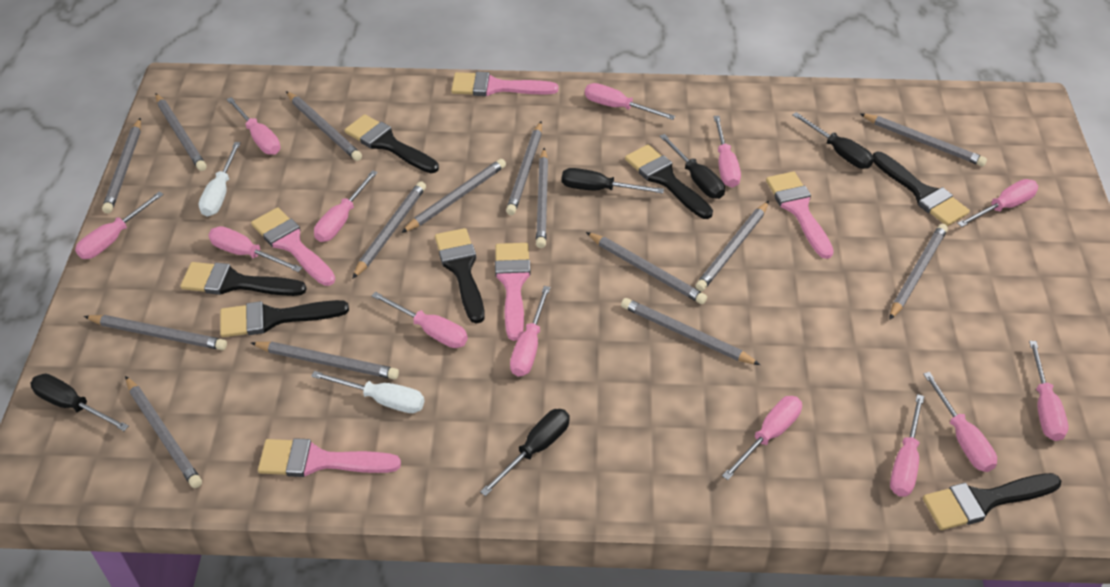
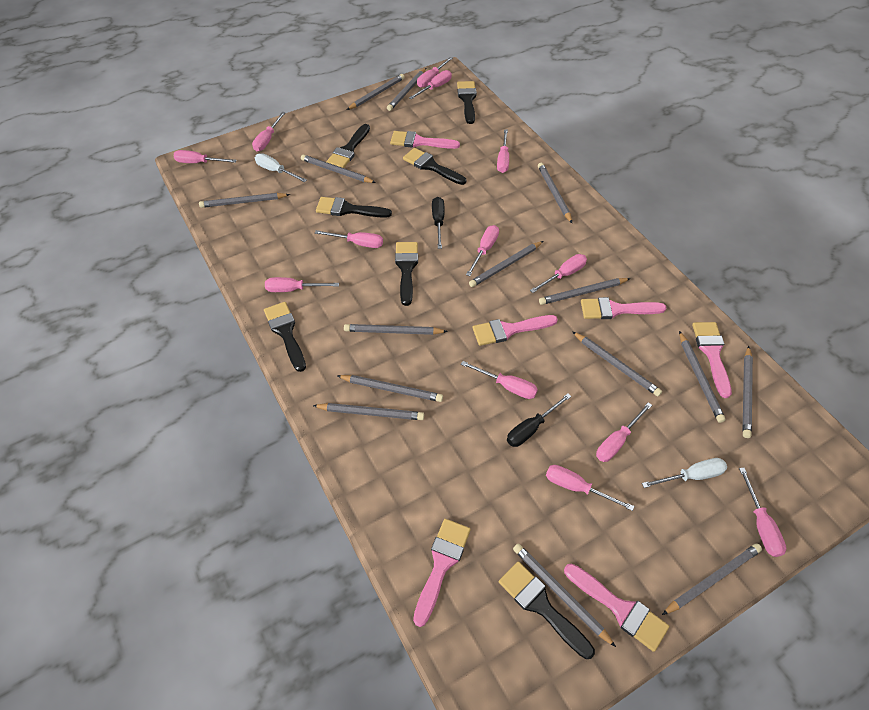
black screwdriver: 5 -> 2
pink brush: 5 -> 6

